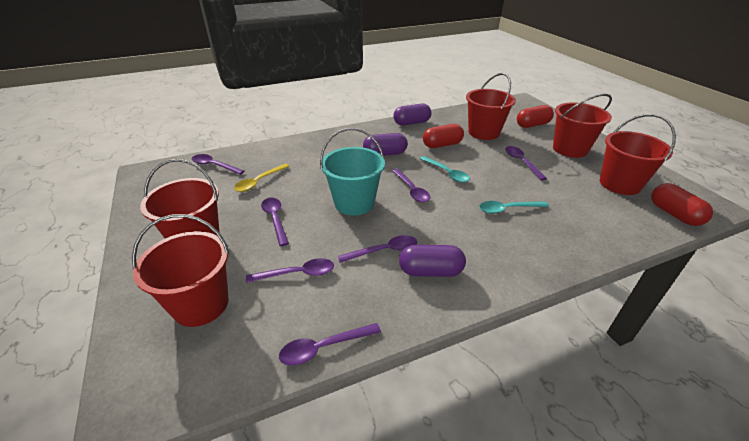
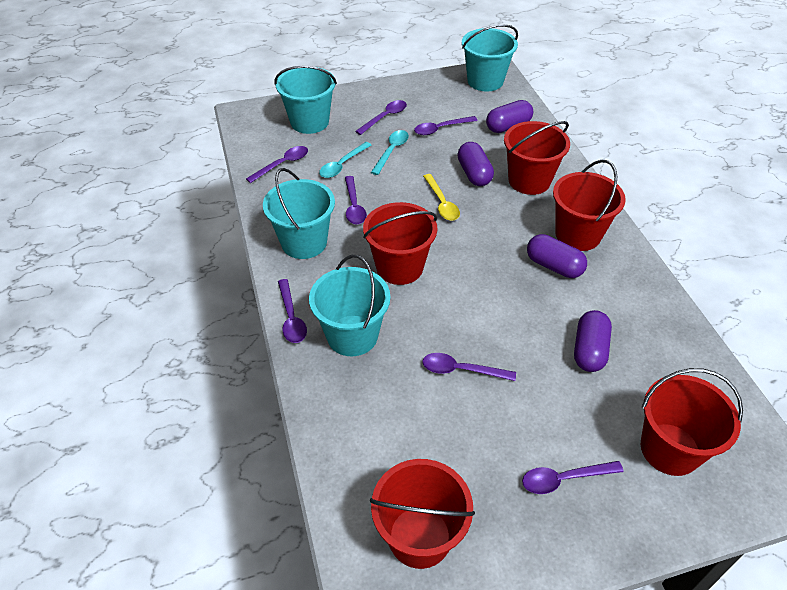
purple capsule: 3 -> 4
red capsule: 3 -> 0
turquoise bucket: 1 -> 4

